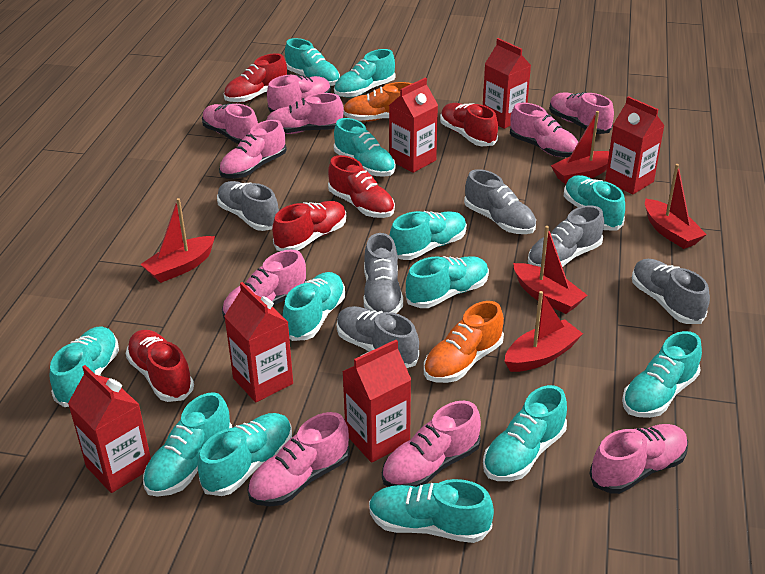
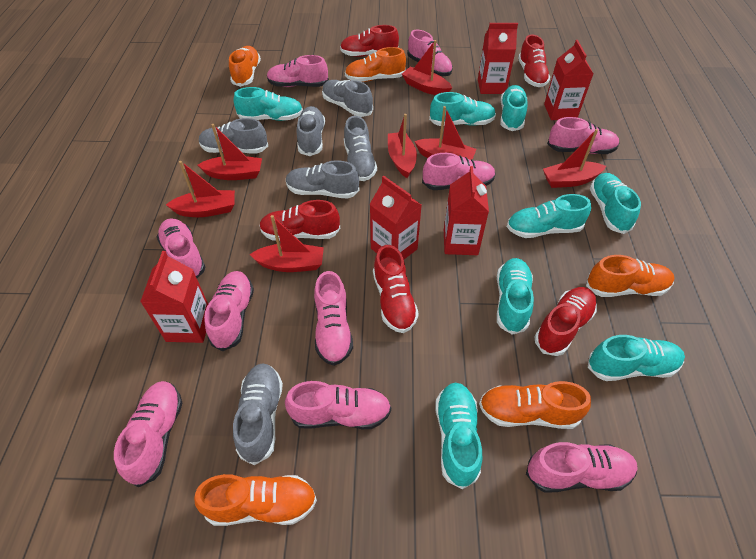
orange shoe: 2 -> 5
red boat: 5 -> 7
red carton: 6 -> 5
turquoise shoe: 13 -> 8

